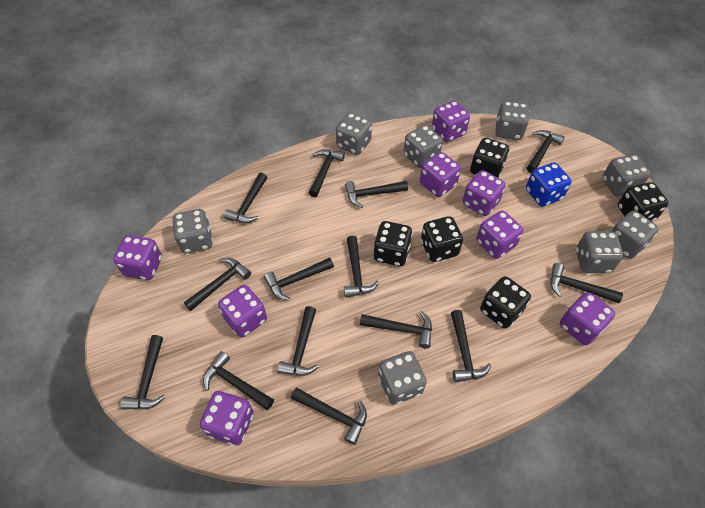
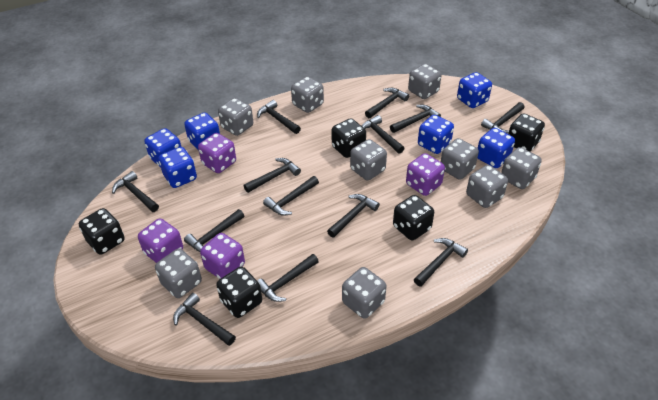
black hammer: 14 -> 13
blue dice: 1 -> 6
grey dice: 8 -> 9
purple dice: 8 -> 4

